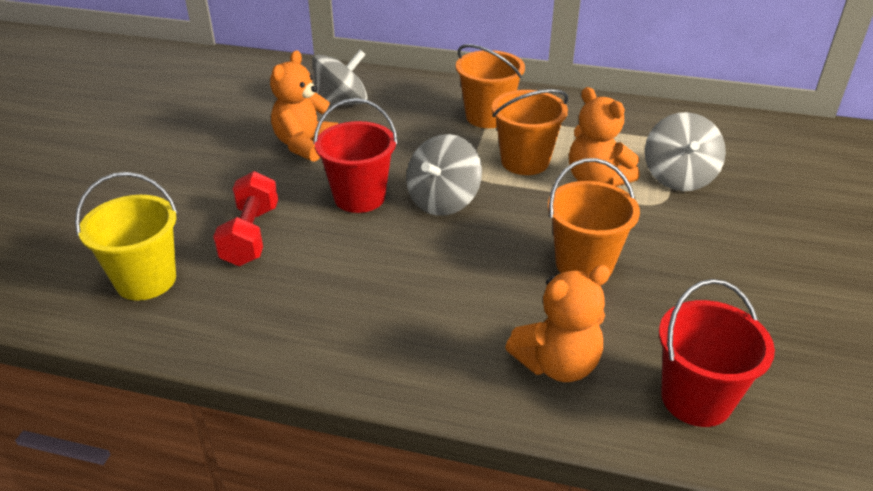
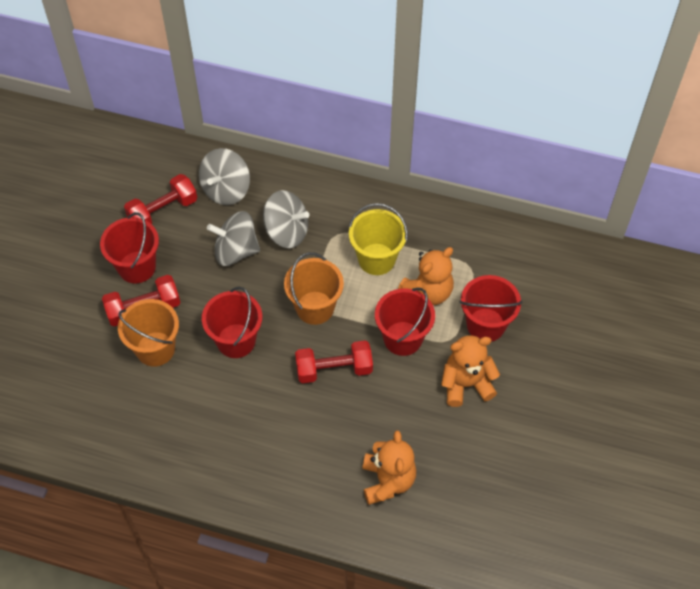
orange bucket: 3 -> 2
red bucket: 2 -> 4
red dumbbell: 1 -> 3

